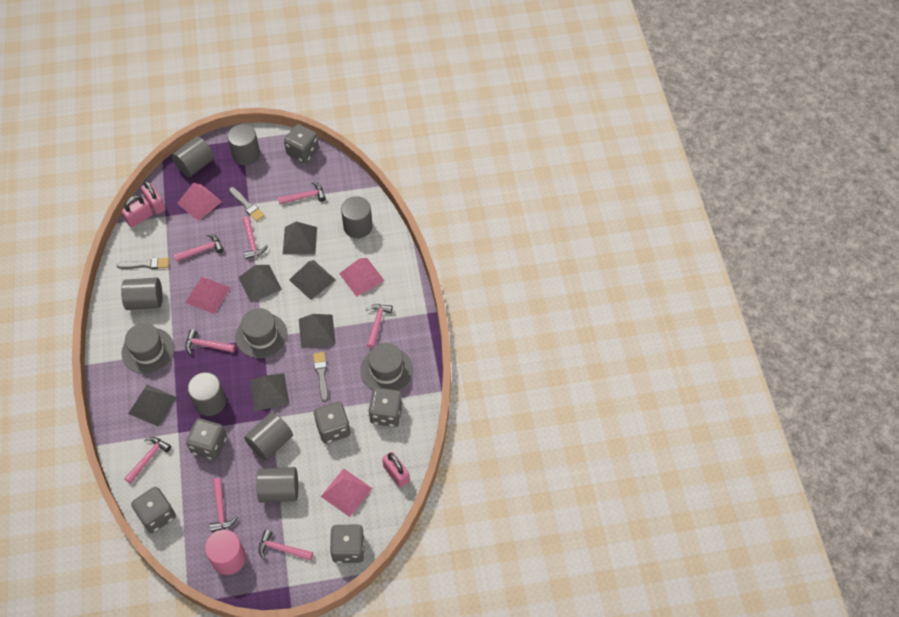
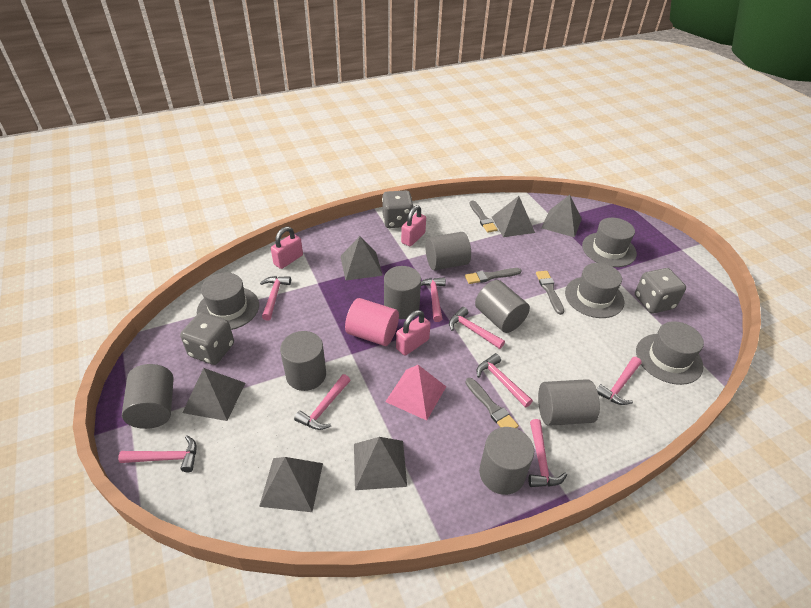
grey brush: 3 -> 4
grey dice: 6 -> 3
grey hat: 3 -> 4
pink pyramid: 4 -> 1

